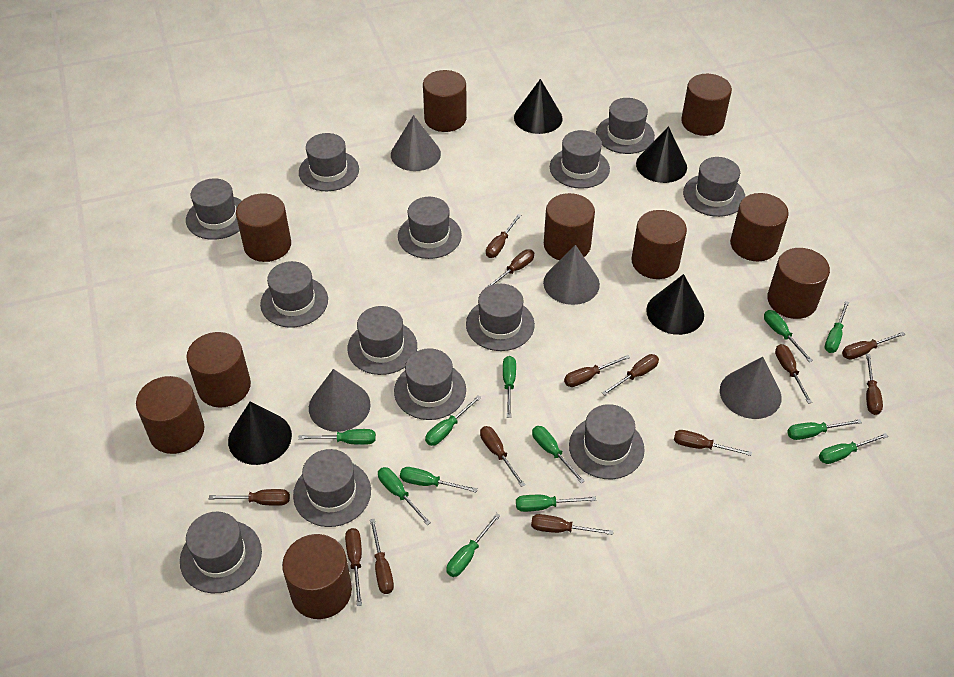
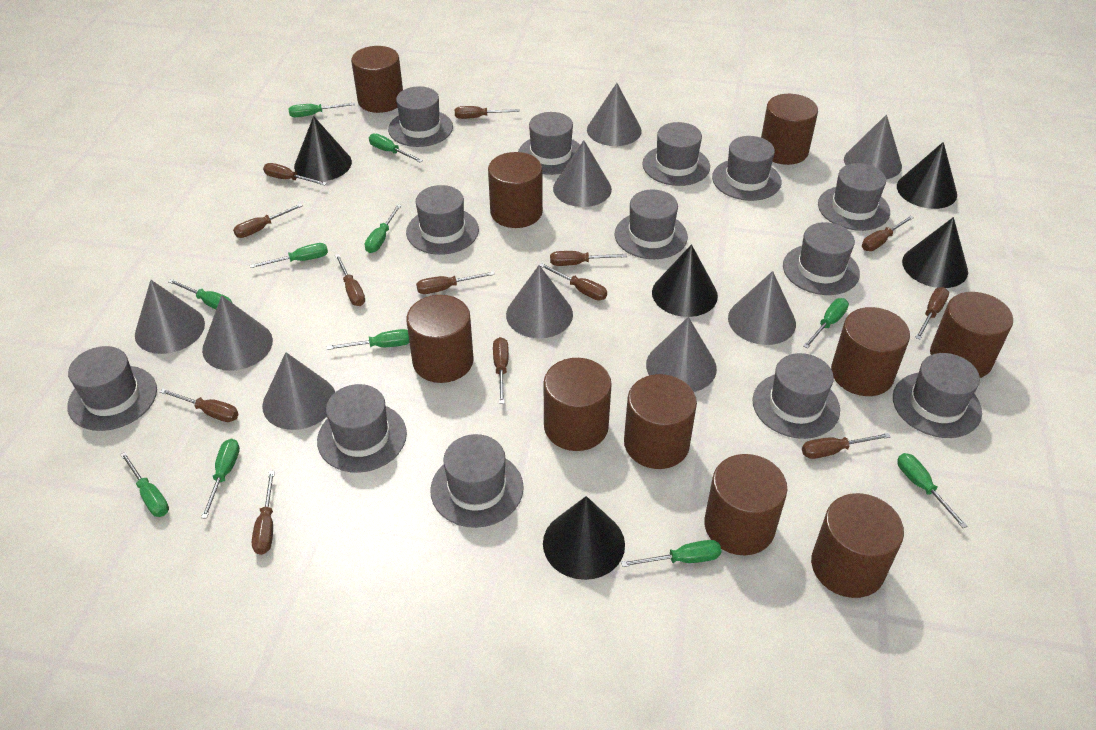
black cone: 4 -> 5
green screwdriver: 12 -> 11
grey cone: 4 -> 9

